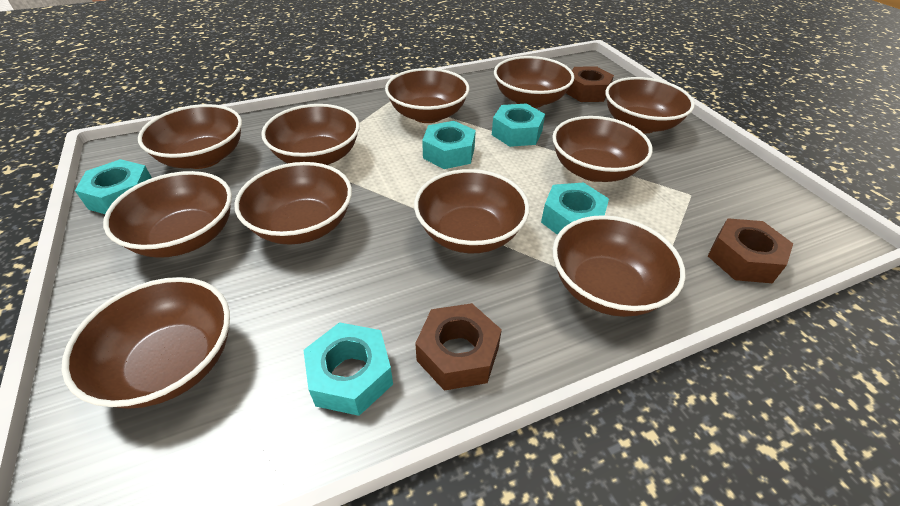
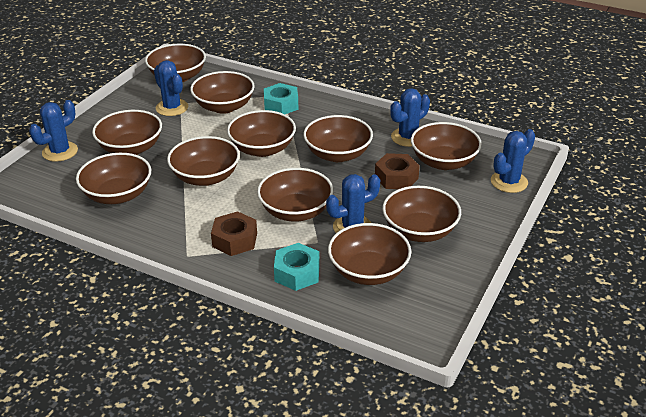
blue cactus: 0 -> 5
brown nut: 3 -> 2
turquoise nut: 5 -> 2

